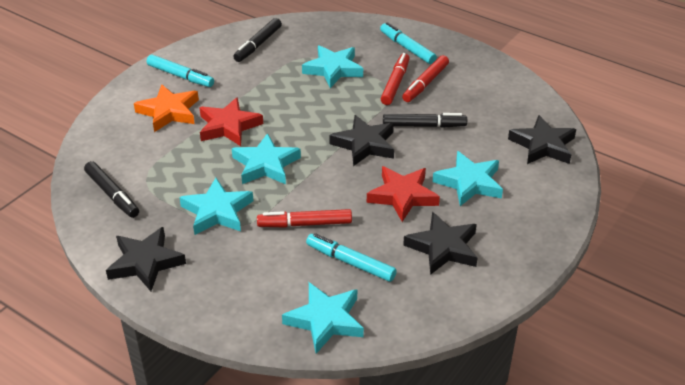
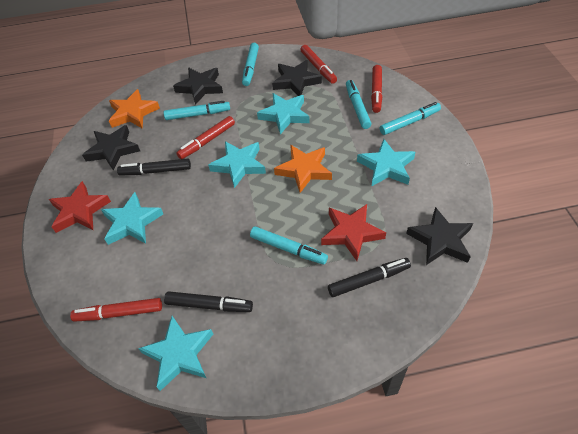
orange star: 1 -> 2
red marker: 3 -> 4
turquoise marker: 3 -> 5

